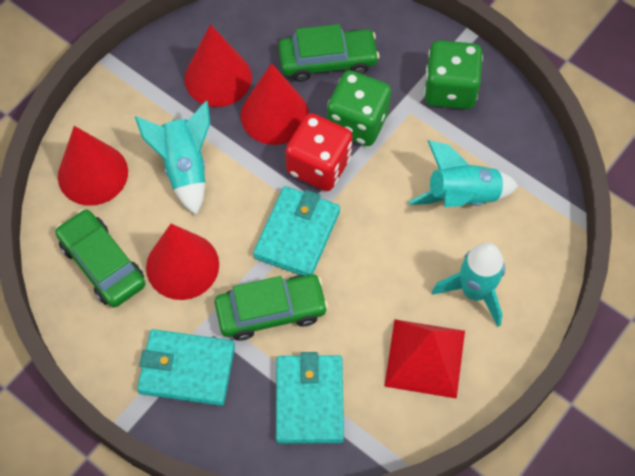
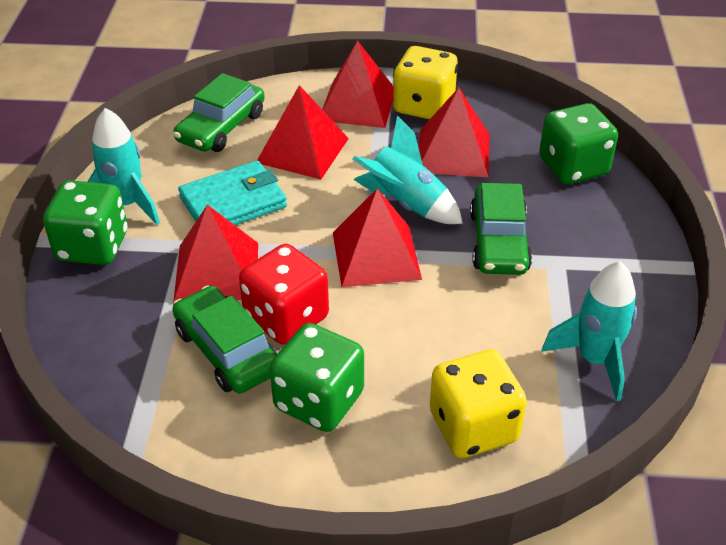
green dice: 2 -> 3
red cone: 4 -> 0
red pyramid: 1 -> 5
turquoise wallet: 3 -> 1
yellow dice: 0 -> 2

